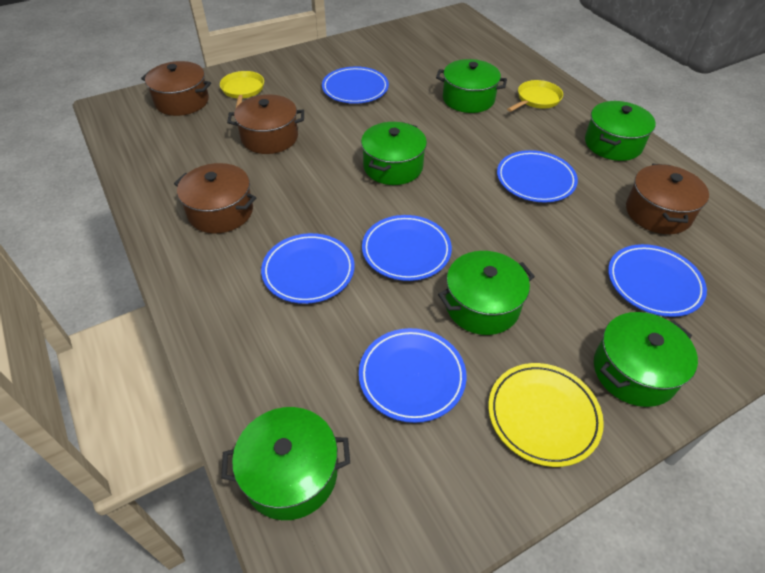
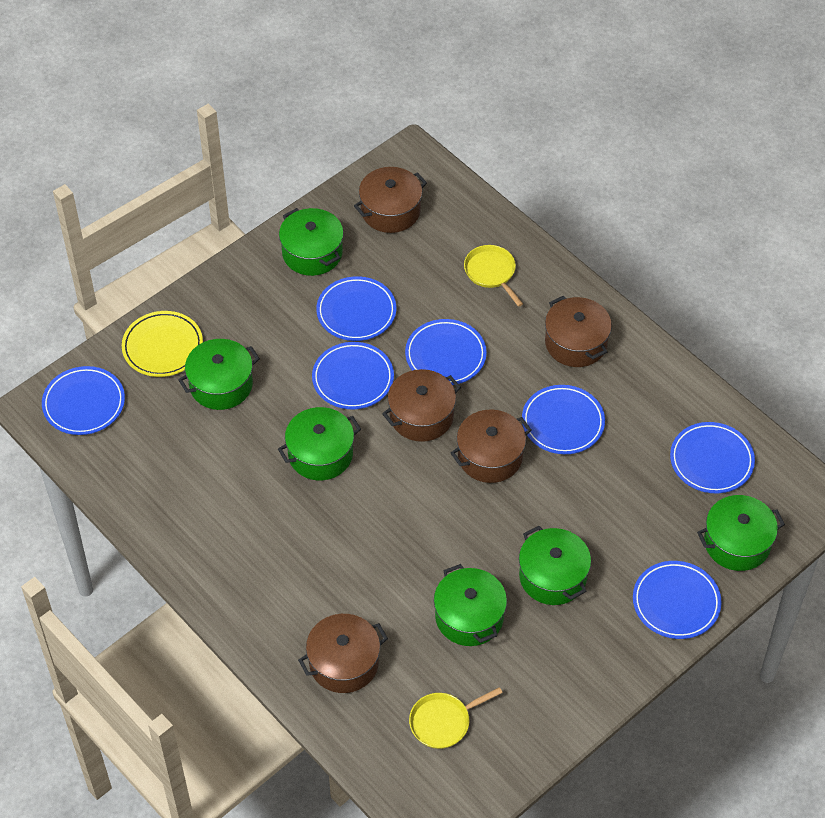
blue plate: 6 -> 7
brown pot: 4 -> 5

